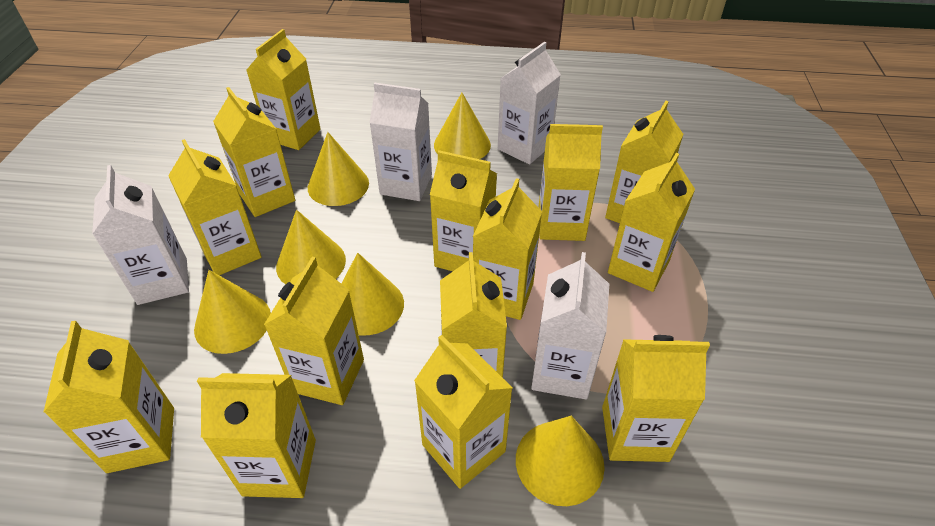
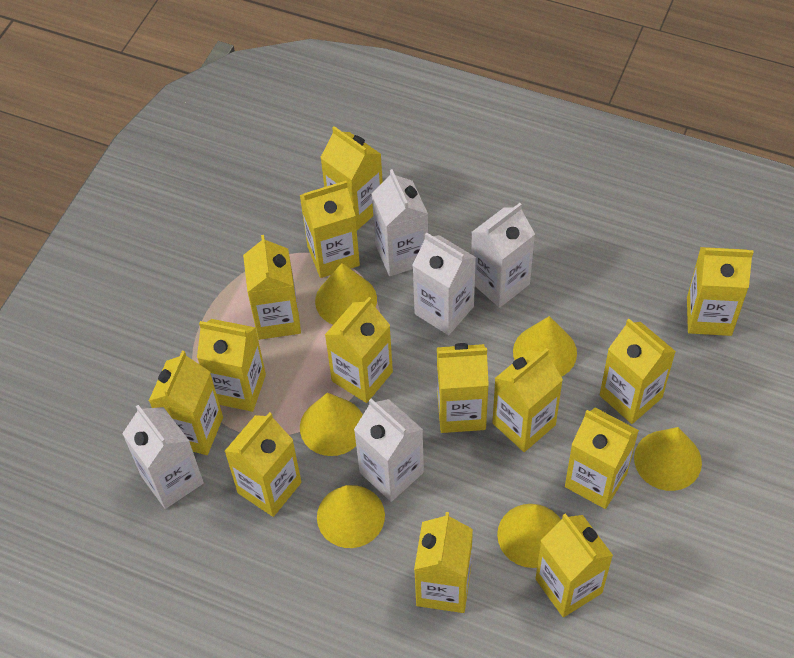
white carton: 4 -> 5

